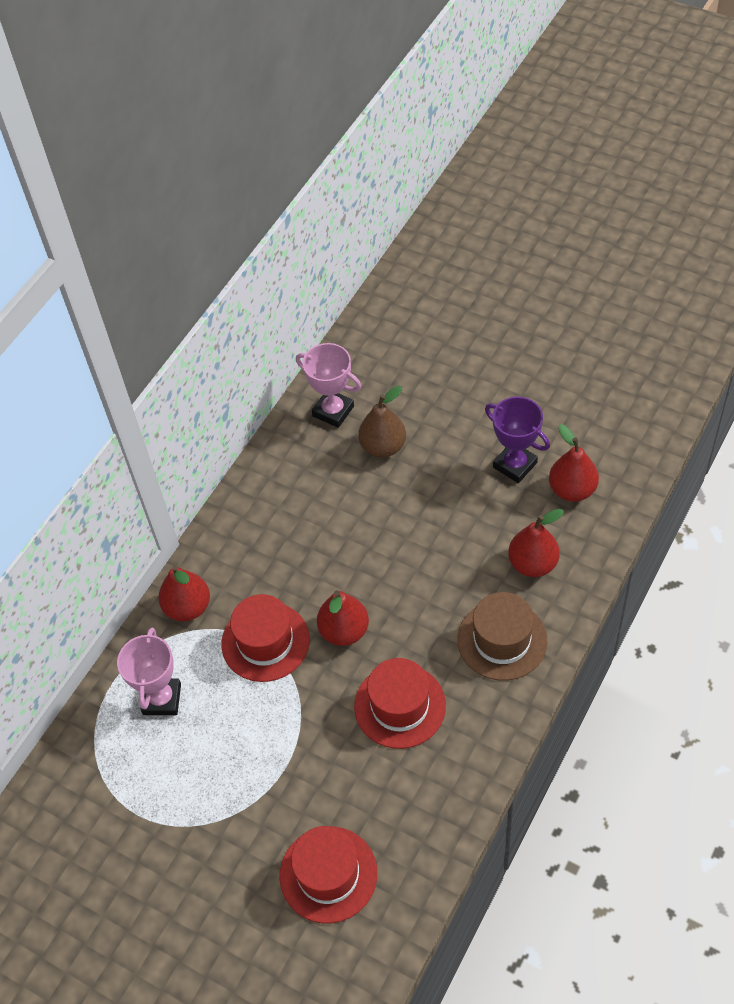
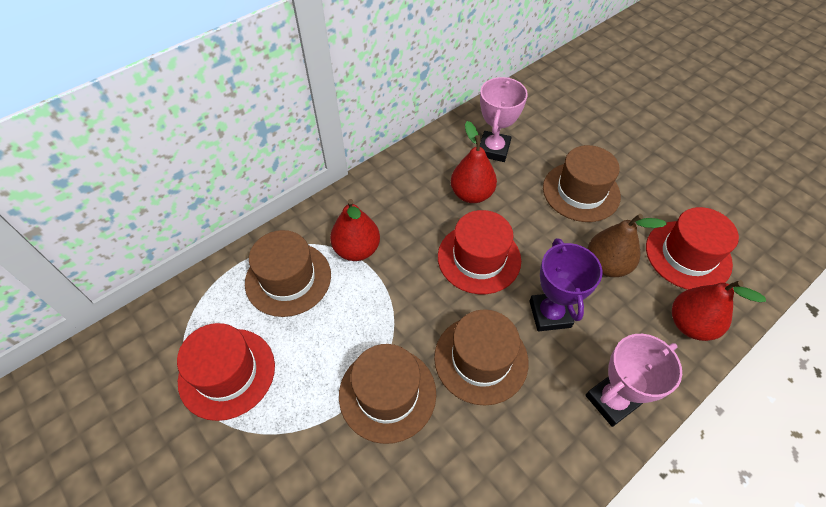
brown hat: 1 -> 4
red pear: 4 -> 3

